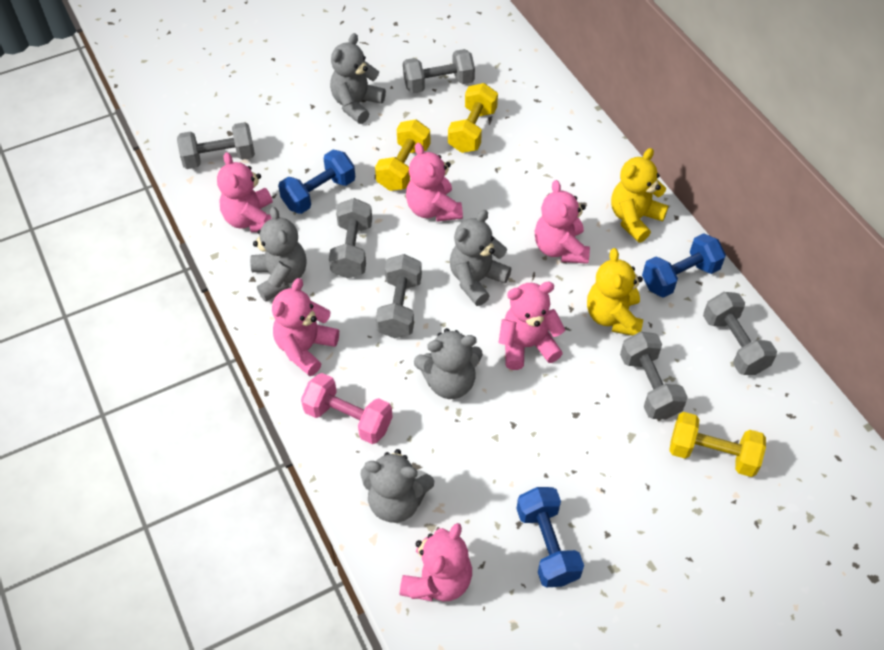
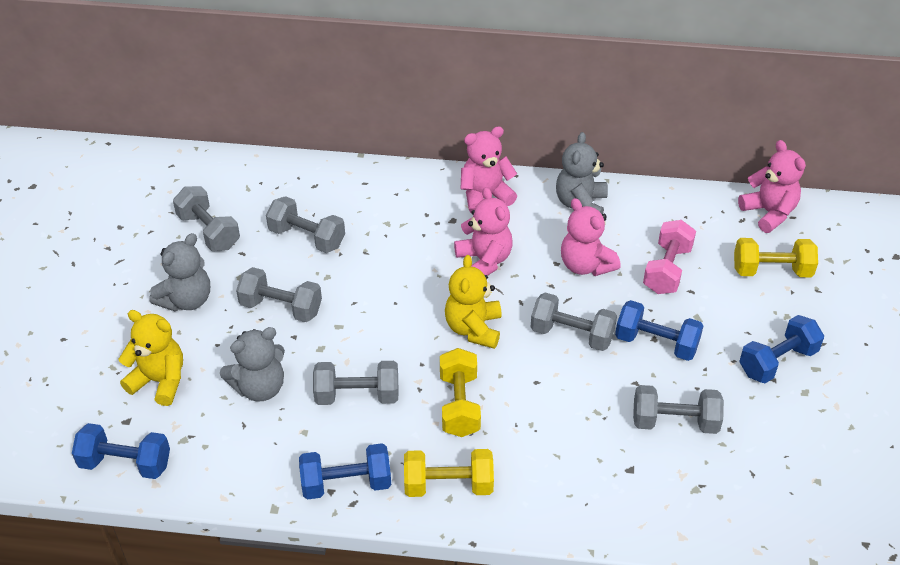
blue dumbbell: 3 -> 4
grey teddy bear: 5 -> 3
pink teddy bear: 6 -> 4

